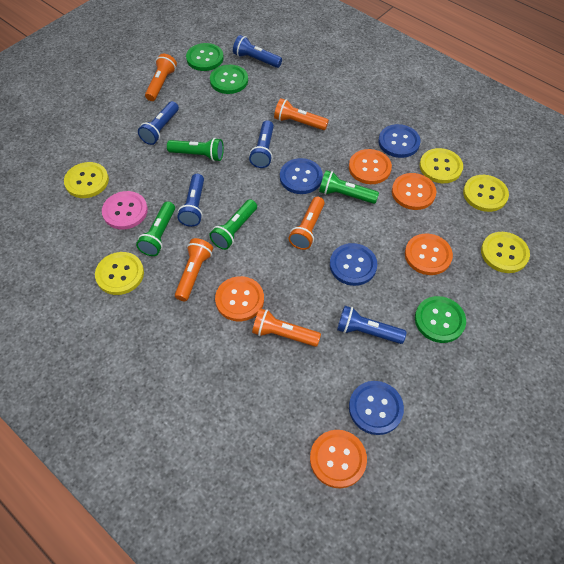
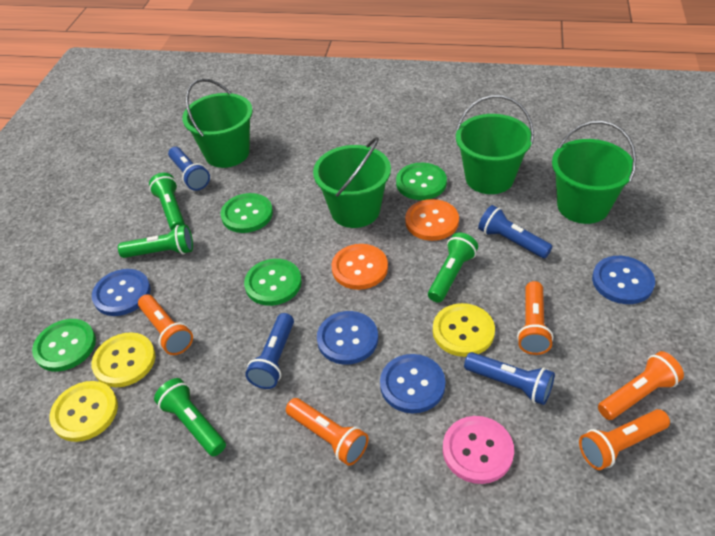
blue flashlight: 5 -> 4
green bucket: 0 -> 4
green button: 3 -> 4
orange button: 5 -> 2
yellow button: 5 -> 3

